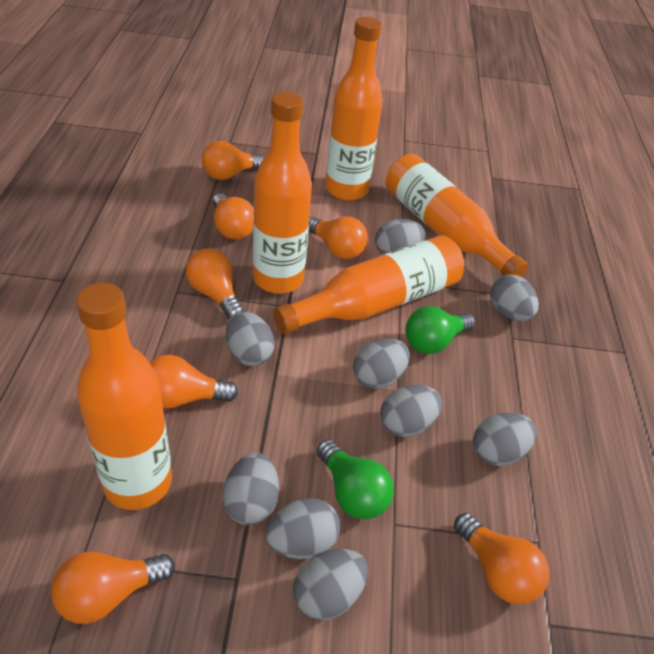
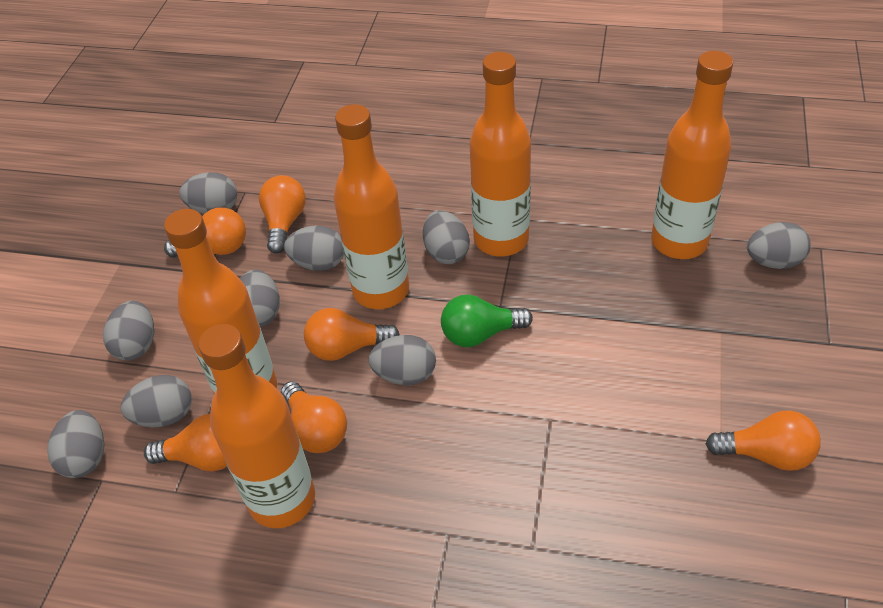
green light bulb: 2 -> 1
orange light bulb: 7 -> 6

